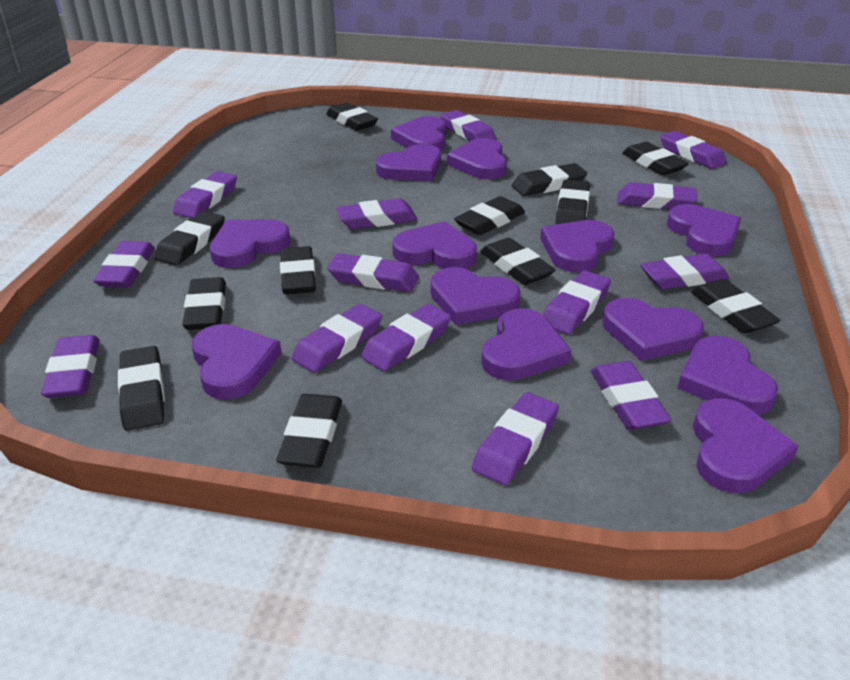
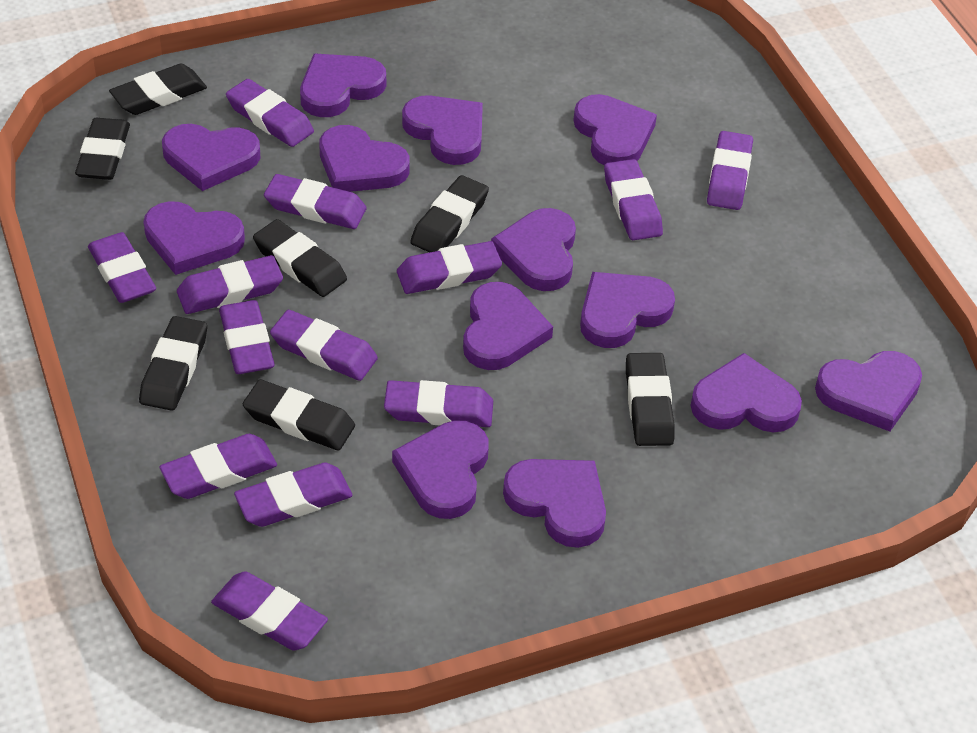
black eraser: 12 -> 7
purple eraser: 14 -> 13

